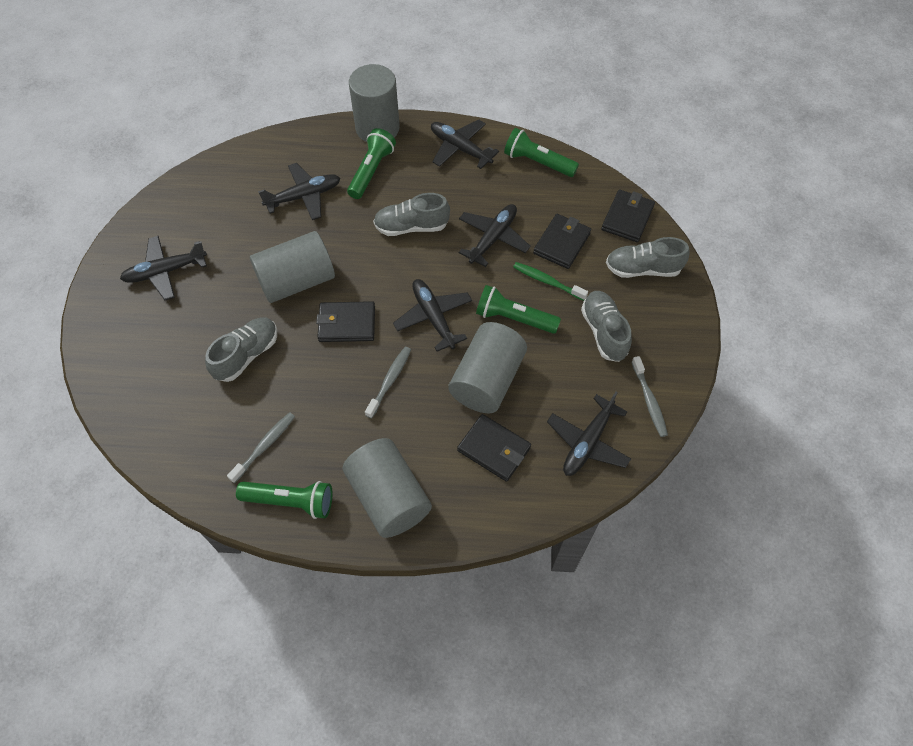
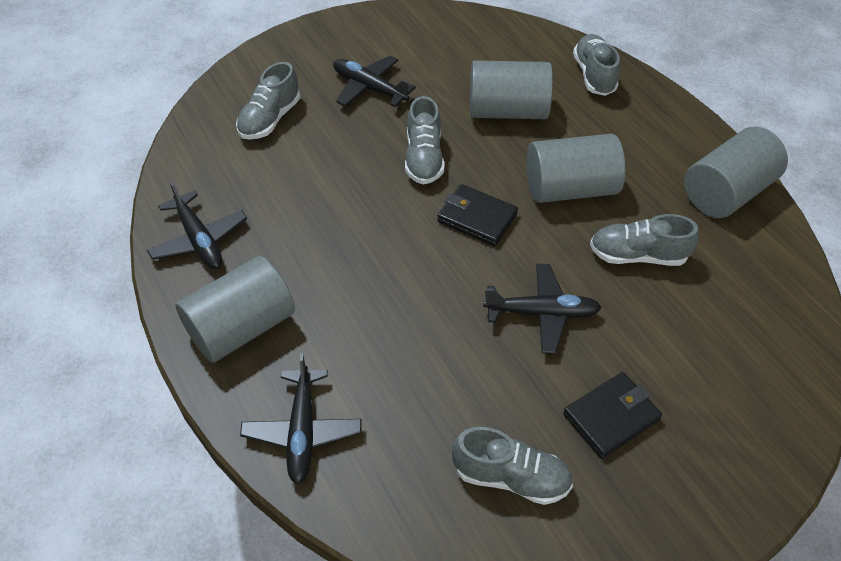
black plane: 6 -> 4
black wallet: 4 -> 2
green flashlight: 4 -> 0
green toothbrush: 1 -> 0
grey shoe: 4 -> 5
grey toothbrush: 3 -> 0

